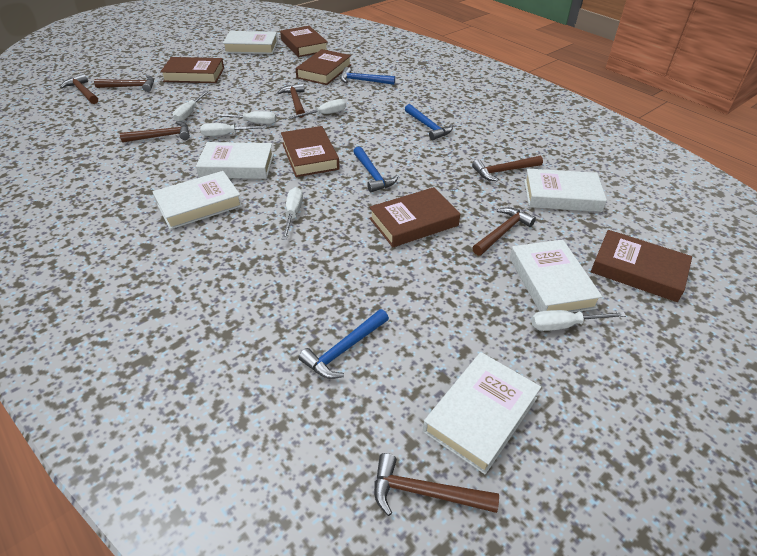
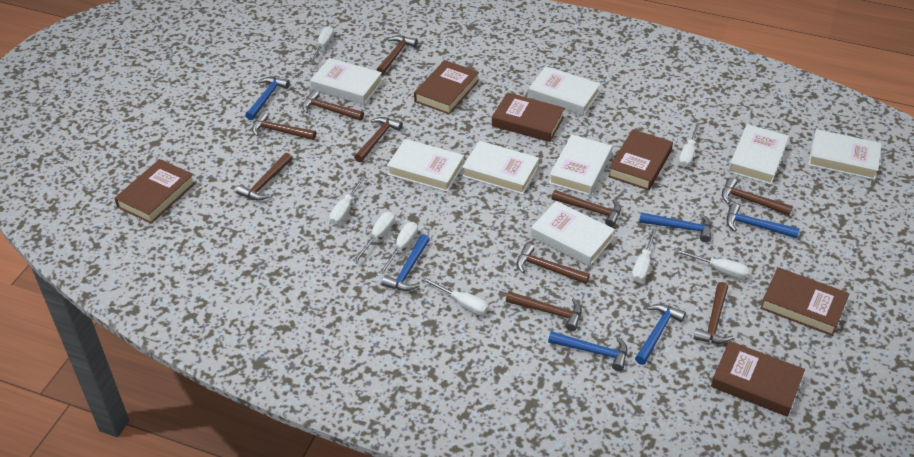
blue hammer: 4 -> 6
brown hammer: 7 -> 10
white book: 6 -> 8
white screwdriver: 6 -> 8

